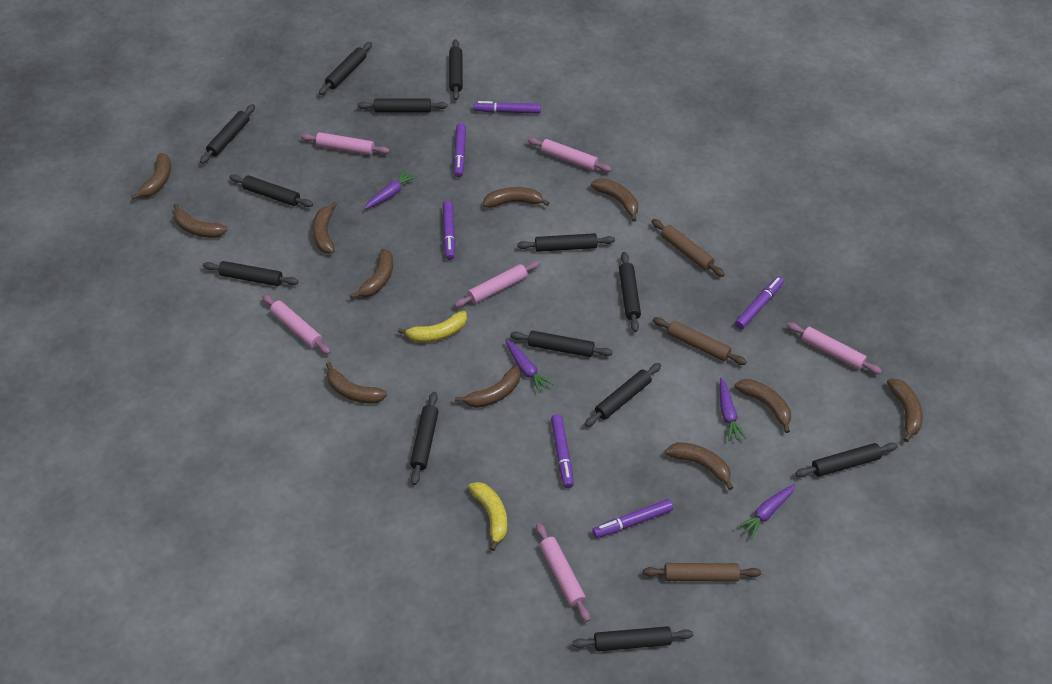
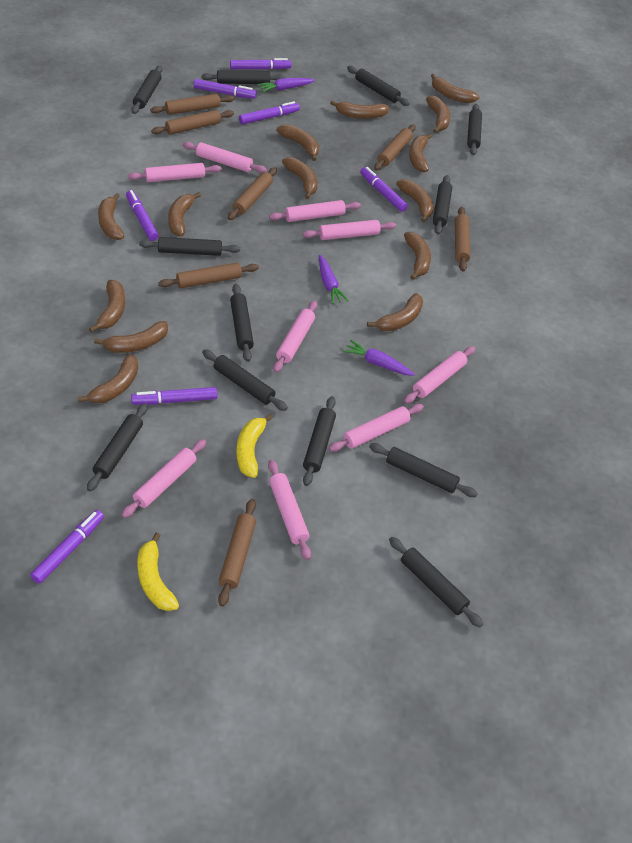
black rolling pin: 13 -> 12
brown banana: 11 -> 14
brown rolling pin: 3 -> 7
pink rolling pin: 6 -> 9
purple carrot: 4 -> 3
purple marker: 6 -> 7

